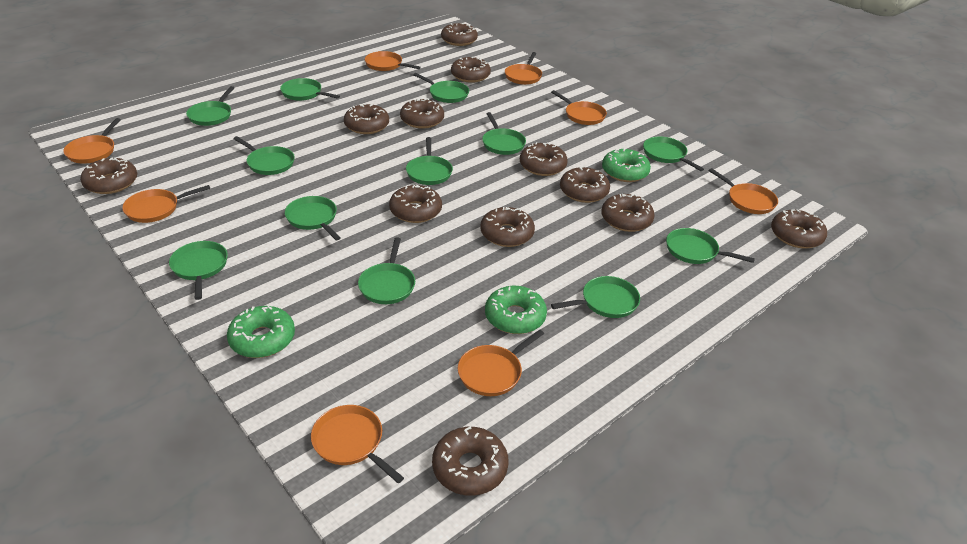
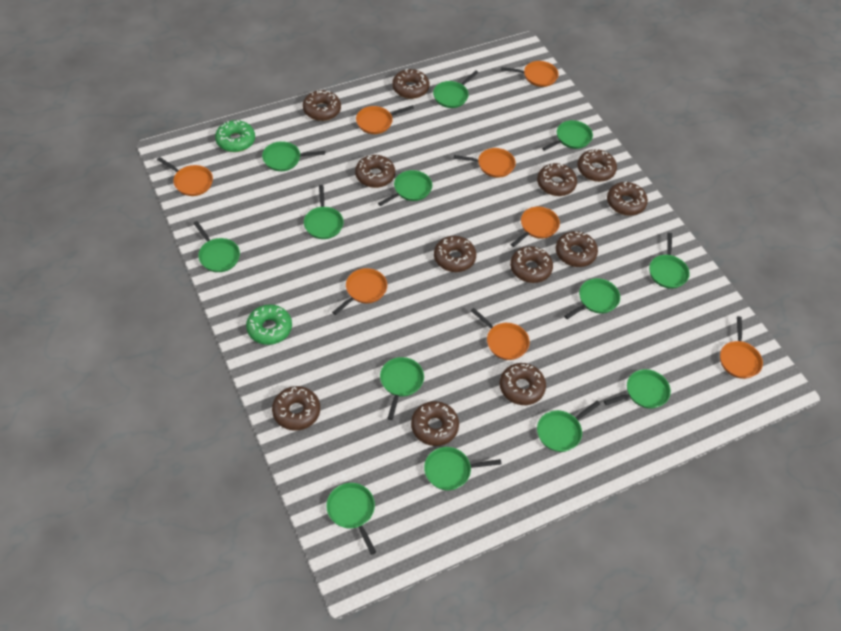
green donut: 3 -> 2
green pan: 12 -> 13

